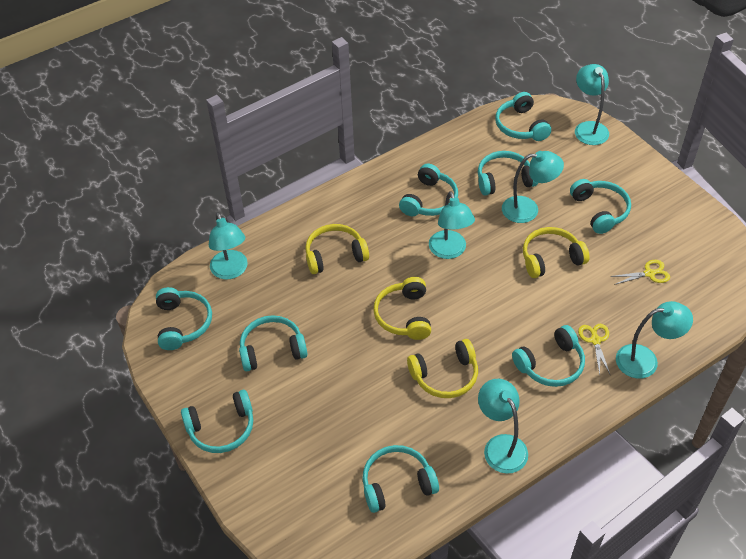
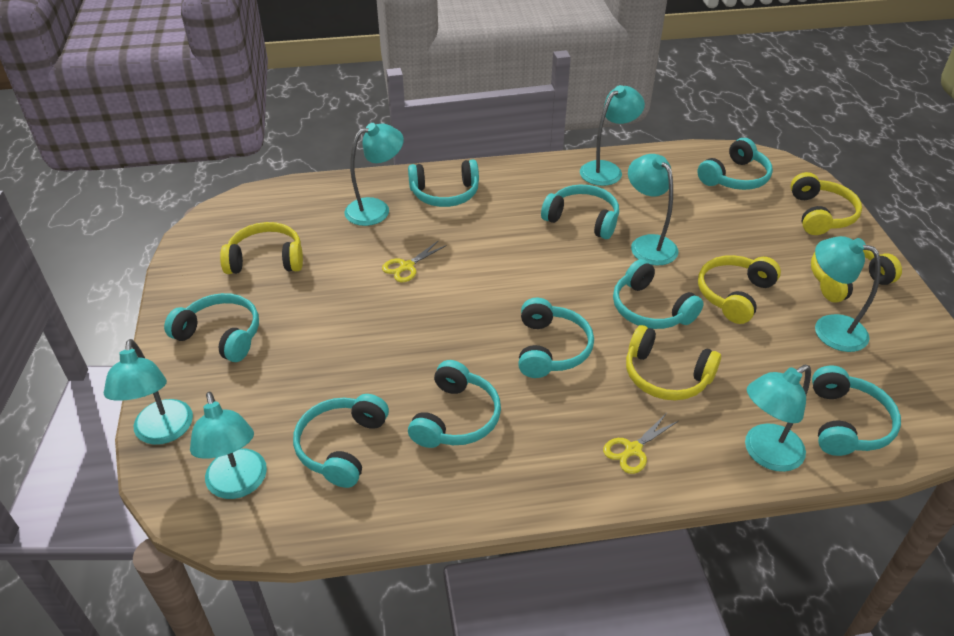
turquoise lamp: 6 -> 7
yellow headphones: 4 -> 5

